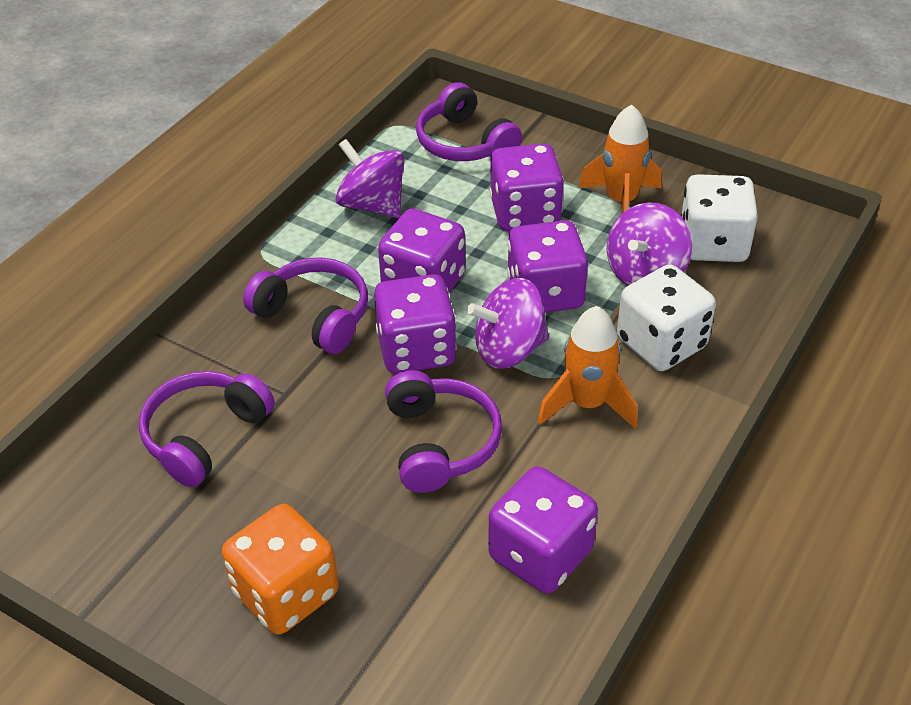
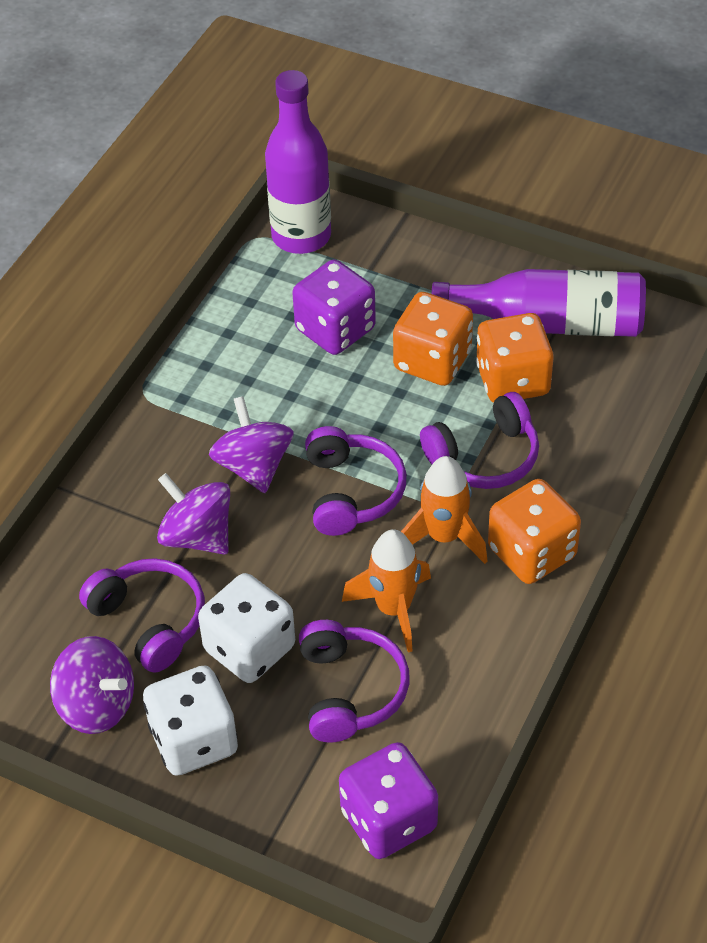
orange dice: 1 -> 3
purple bottle: 0 -> 2
purple dice: 5 -> 2

